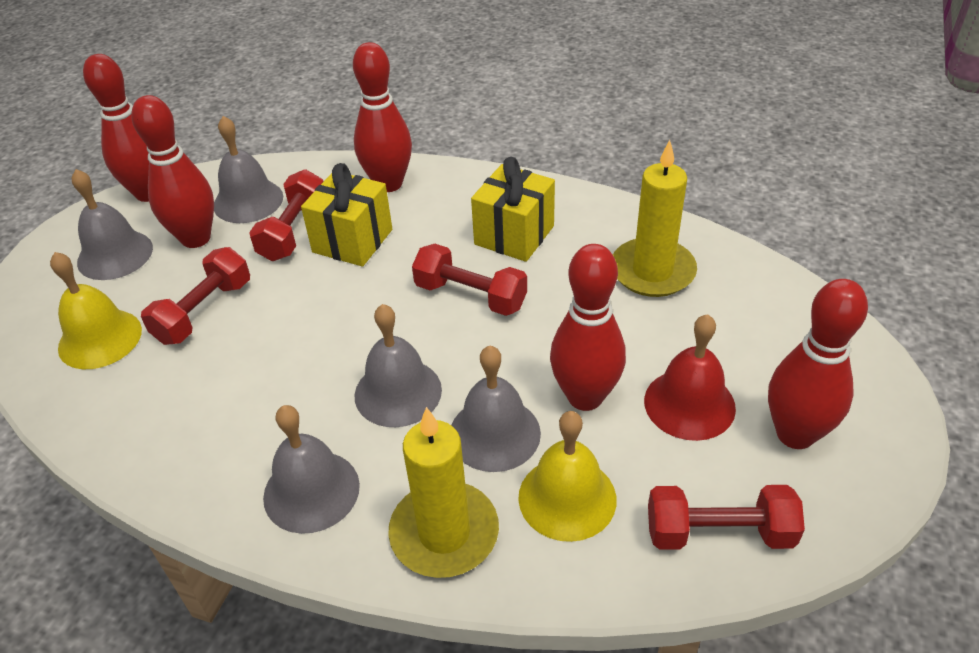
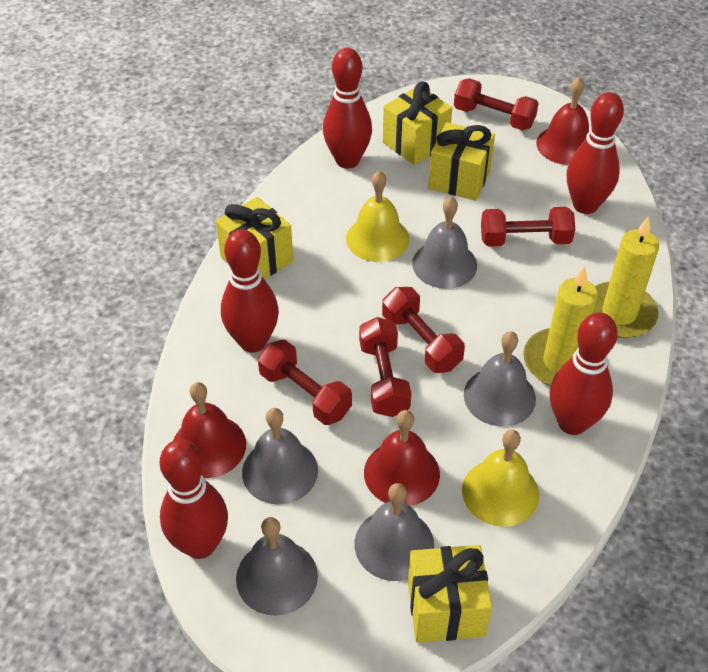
red bell: 1 -> 3
red dumbbell: 4 -> 5
yellow gift: 2 -> 4

